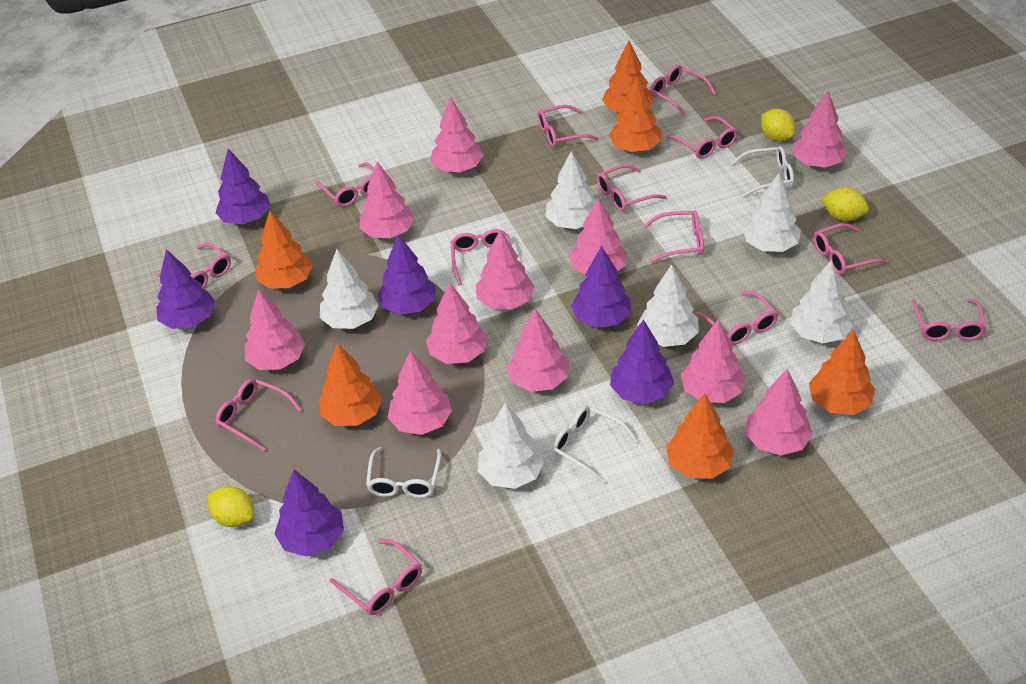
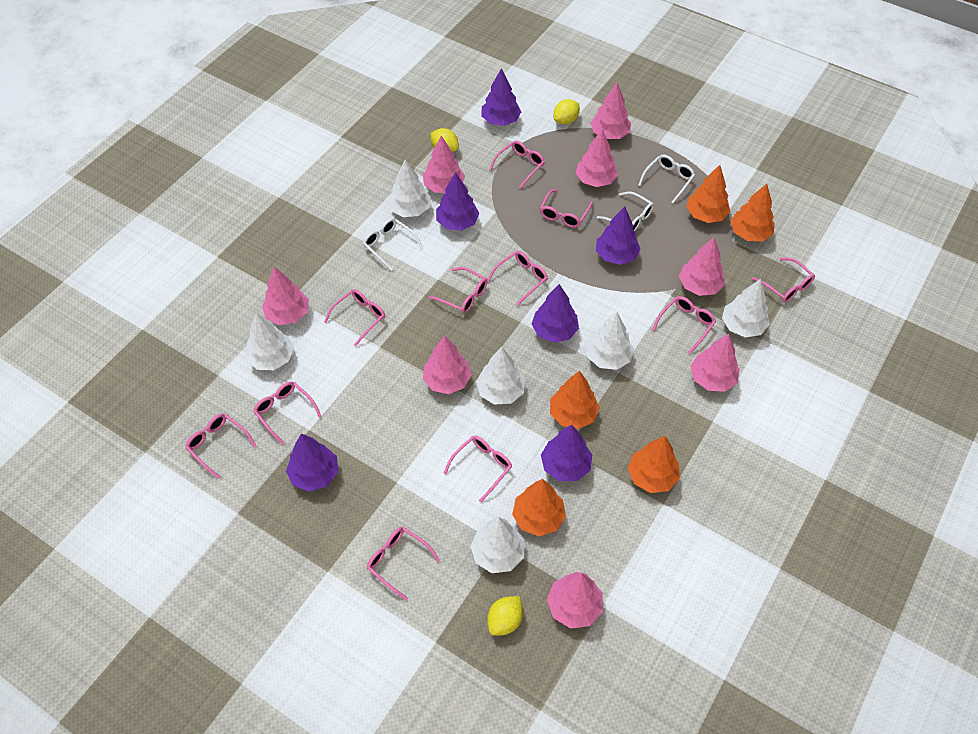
orange tree: 6 -> 5
pink glasses: 13 -> 11
pink tree: 11 -> 8

